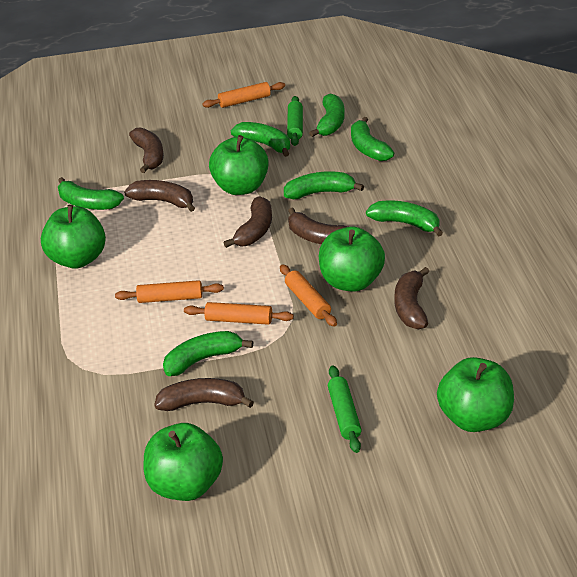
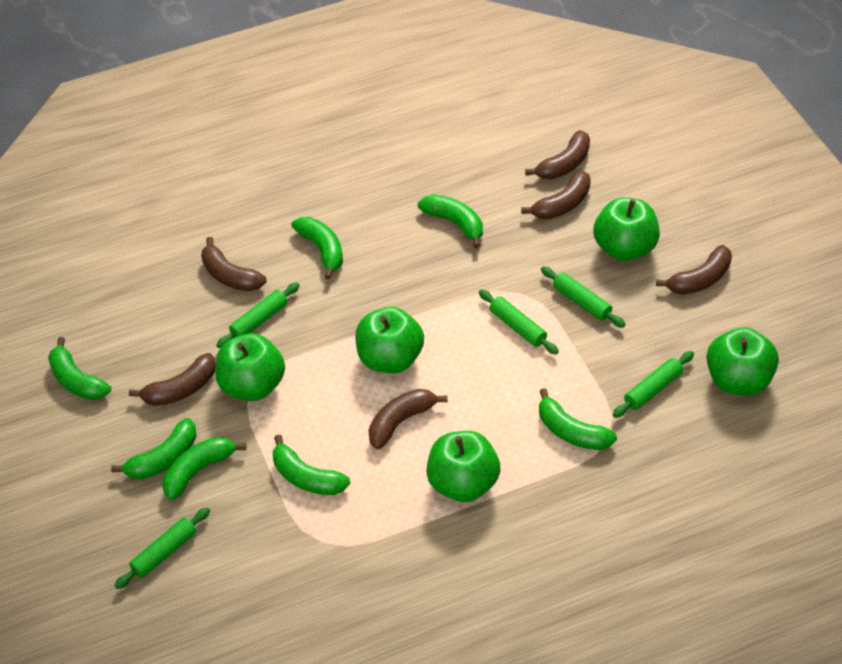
green rolling pin: 2 -> 5
orange rolling pin: 4 -> 0

